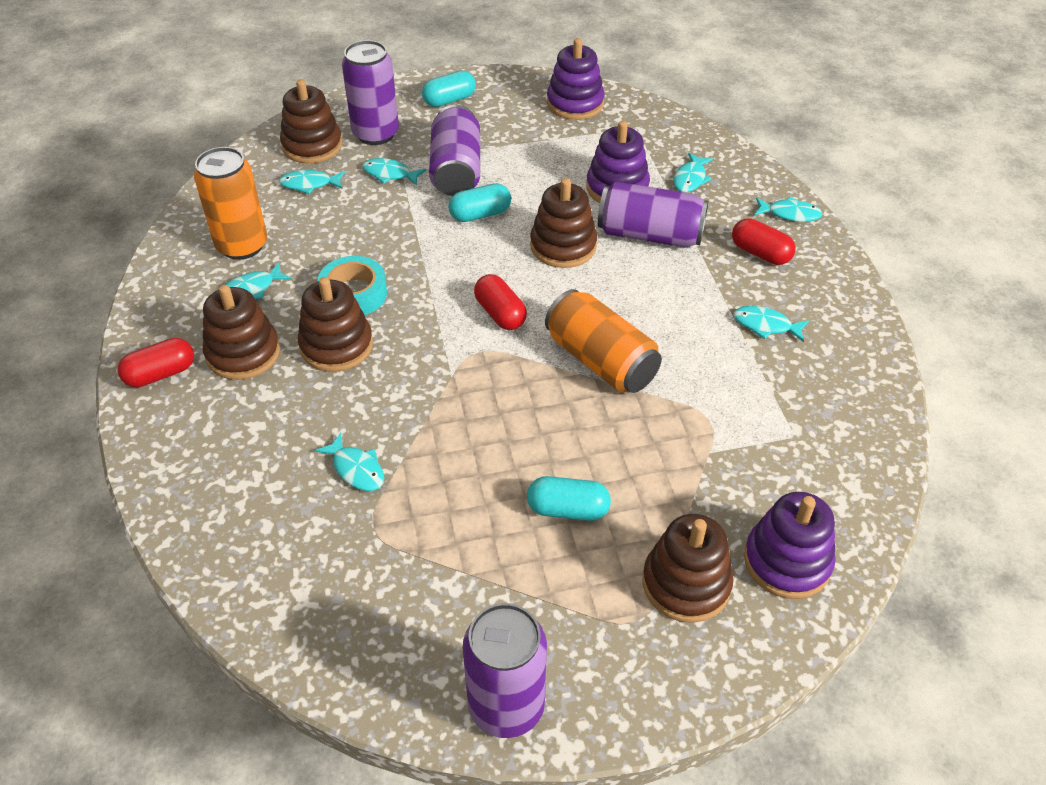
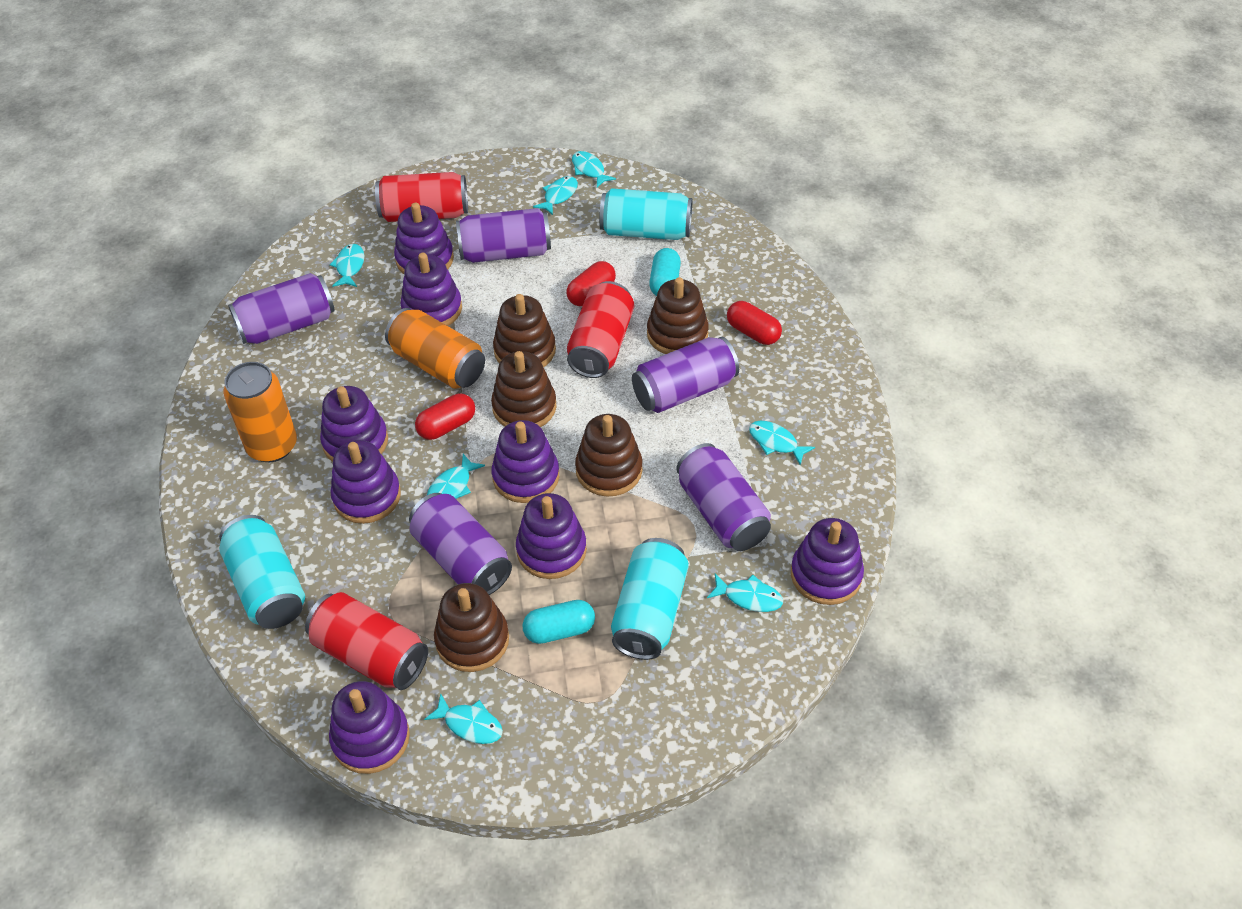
purple can: 4 -> 5
purple stacking toy: 3 -> 8
red can: 0 -> 3
turquoise can: 0 -> 3
turquoise capsule: 3 -> 2
turquoise tape: 1 -> 0

